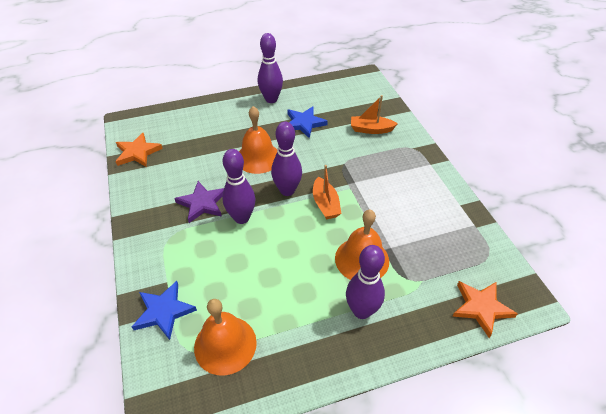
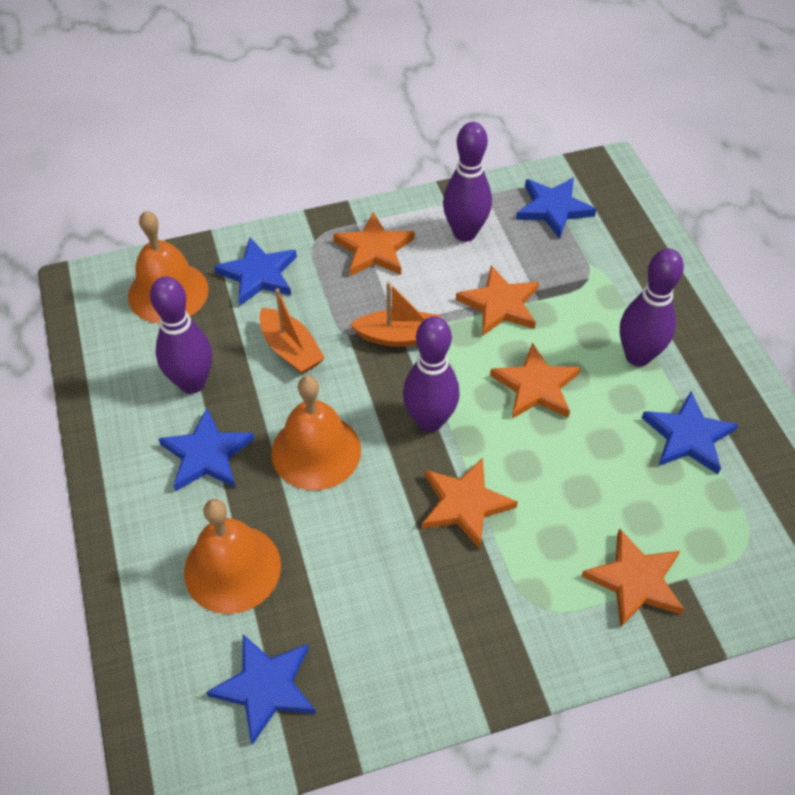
blue star: 2 -> 5
orange star: 2 -> 5
purple star: 1 -> 0

